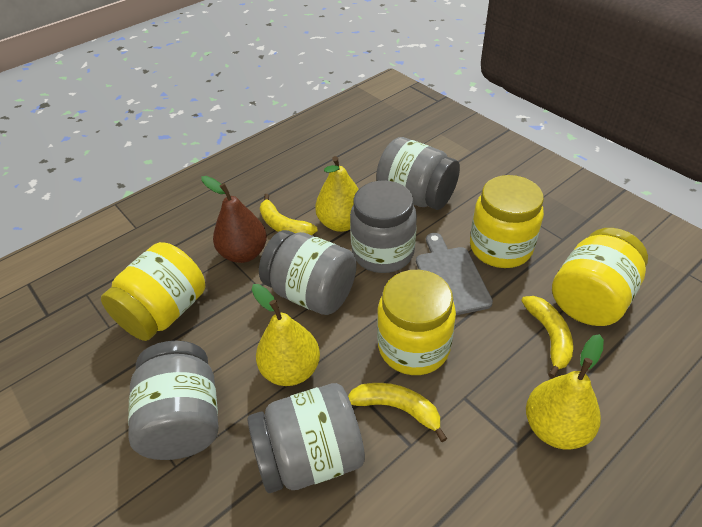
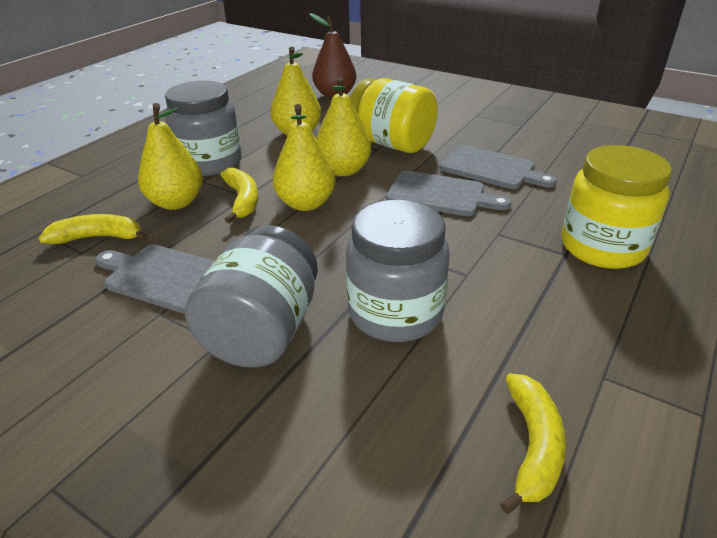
grey cutting board: 1 -> 3
grey jar: 5 -> 3
yellow jar: 4 -> 2
yellow pear: 3 -> 4

